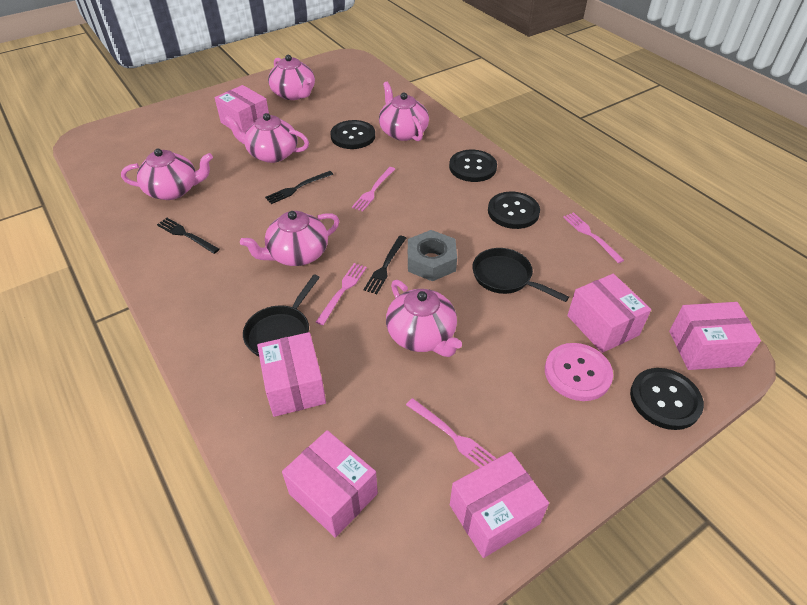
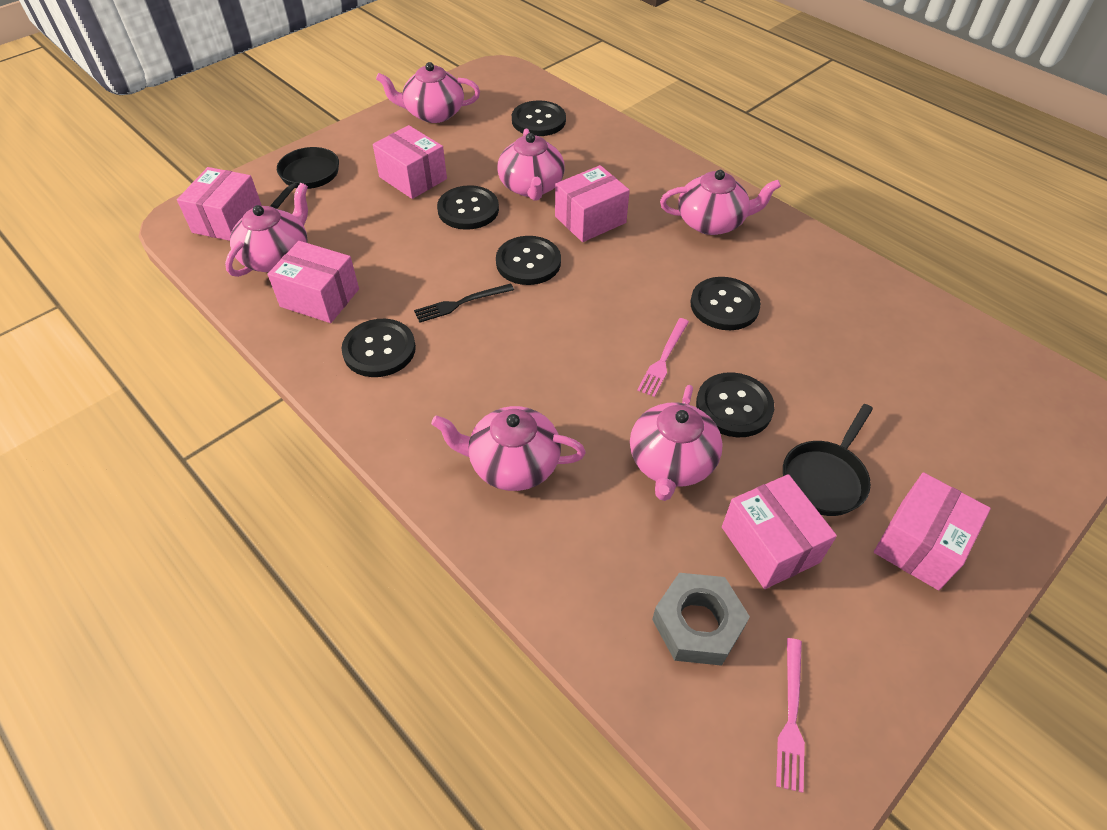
black button: 4 -> 6
black fork: 3 -> 1
pink button: 1 -> 0
pink fork: 4 -> 2

